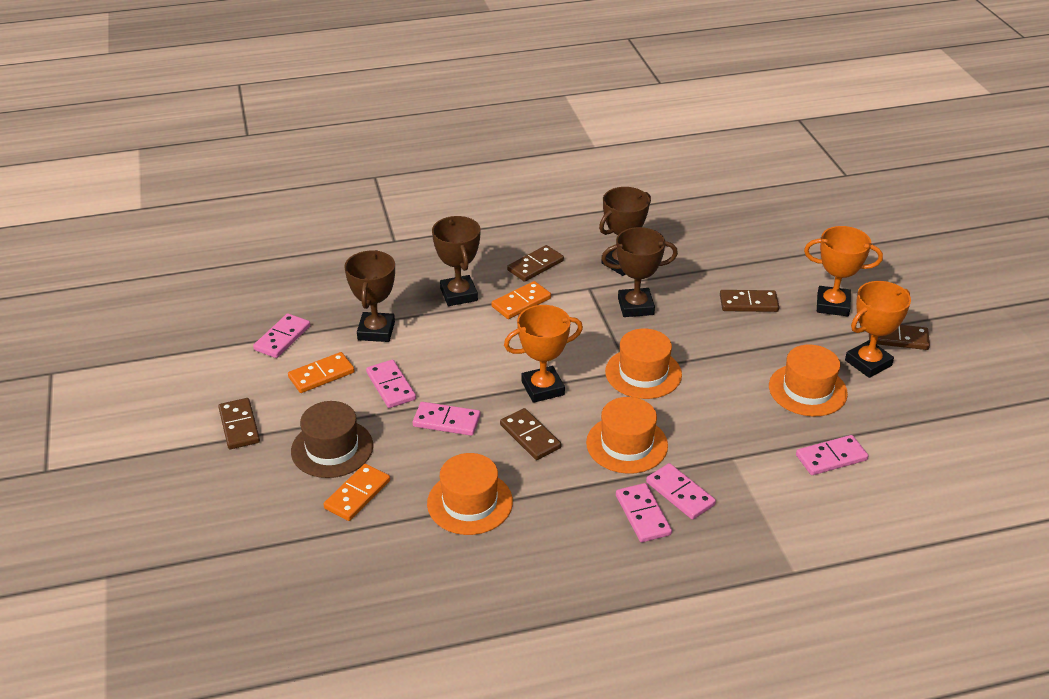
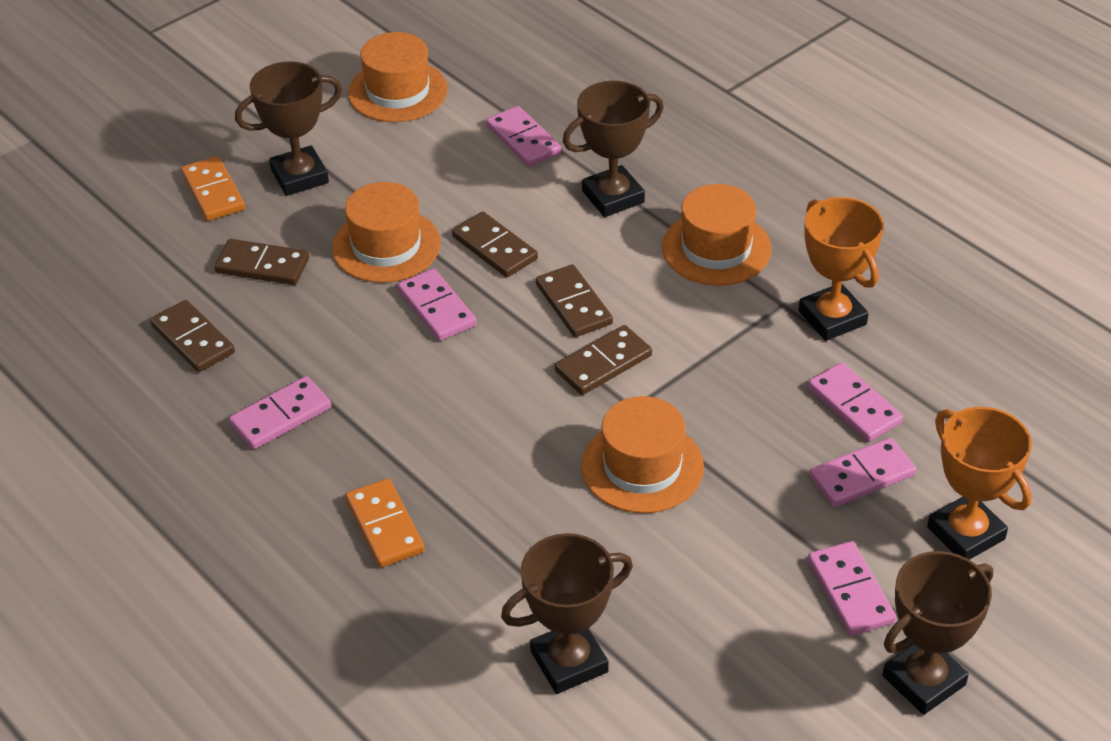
brown hat: 1 -> 0
orange domino: 3 -> 2
orange trophy: 3 -> 2

